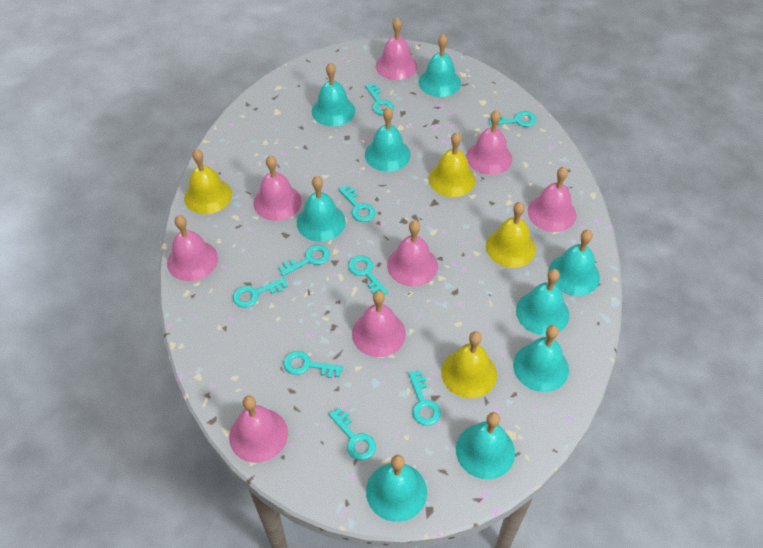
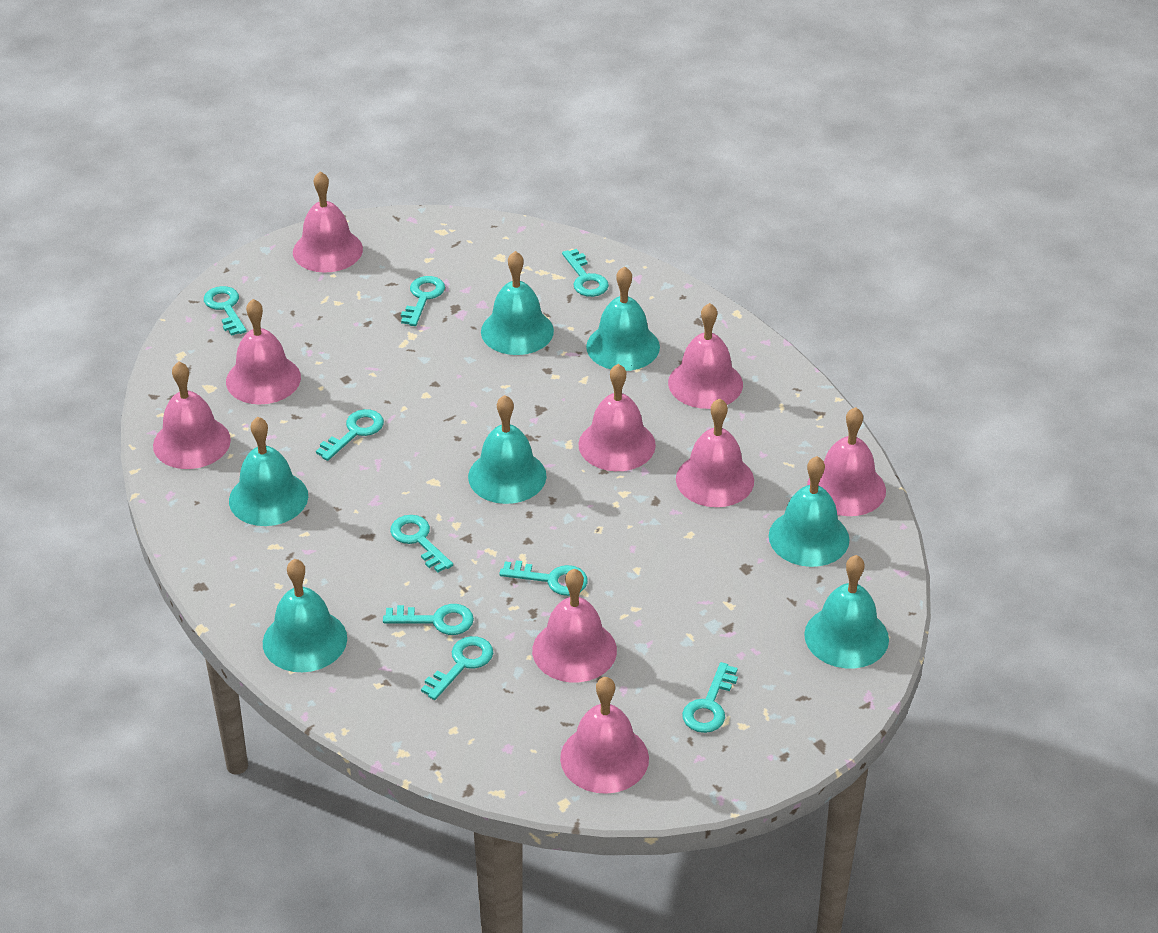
pink bell: 8 -> 9
turquoise bell: 9 -> 7
yellow bell: 4 -> 0

